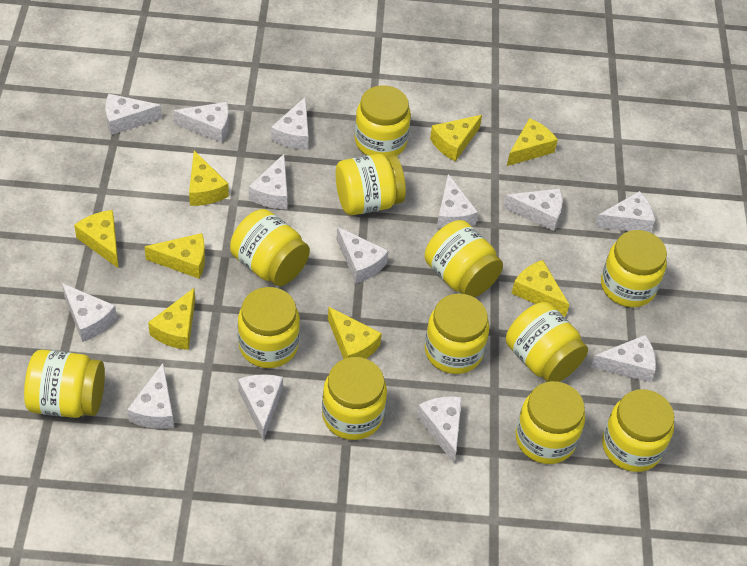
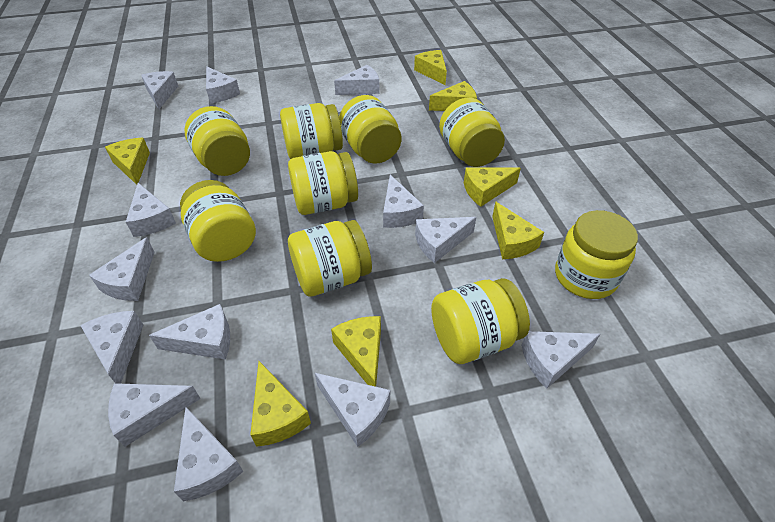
yellow cheese: 8 -> 7
yellow jar: 12 -> 9

